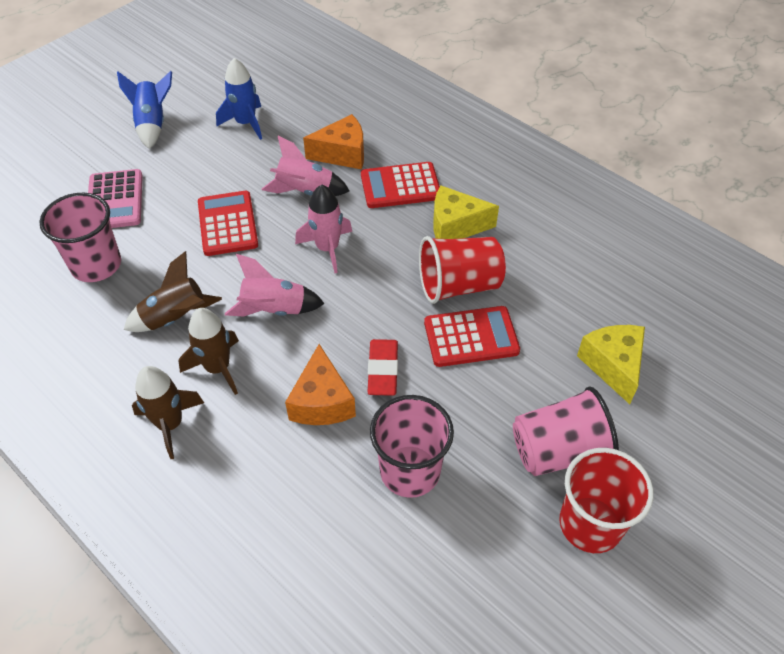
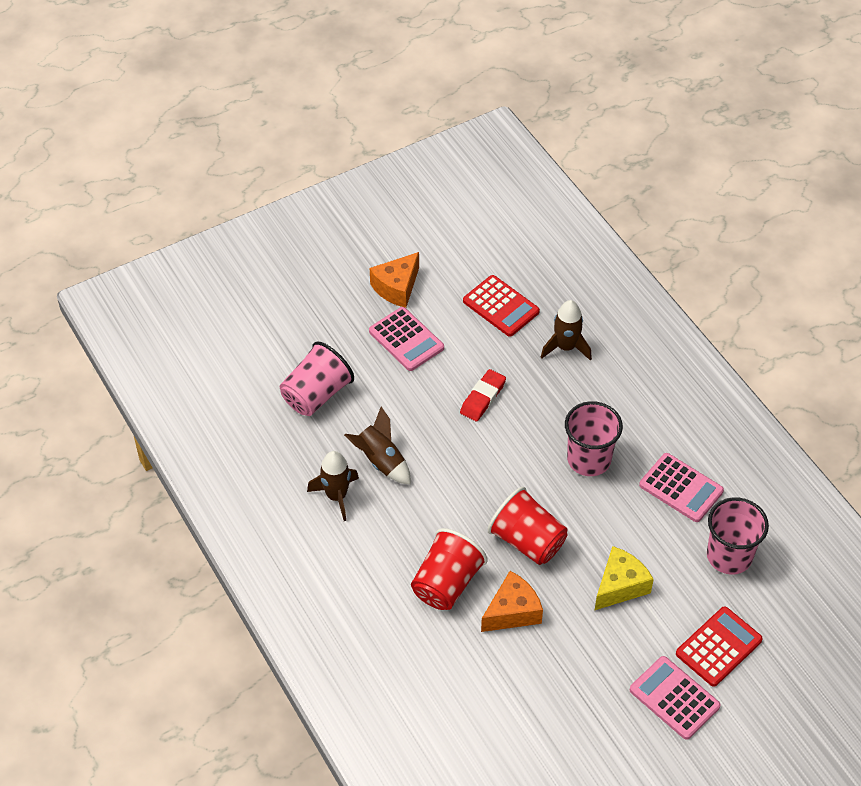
blue rocket: 2 -> 0
pink calculator: 1 -> 3
pink rocket: 3 -> 0
red calculator: 3 -> 2
yellow cheese: 2 -> 1

